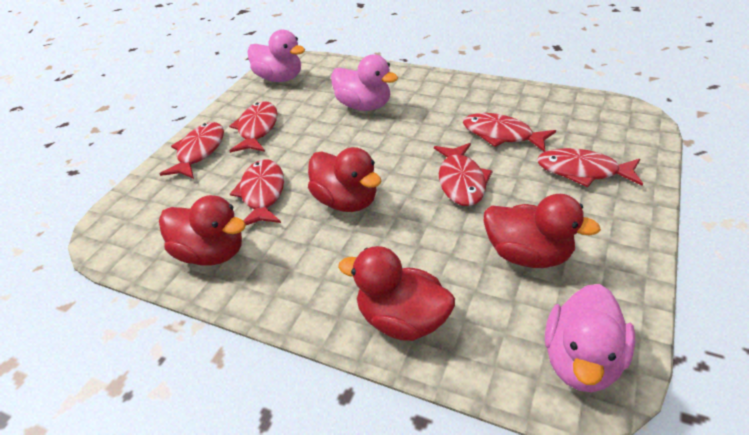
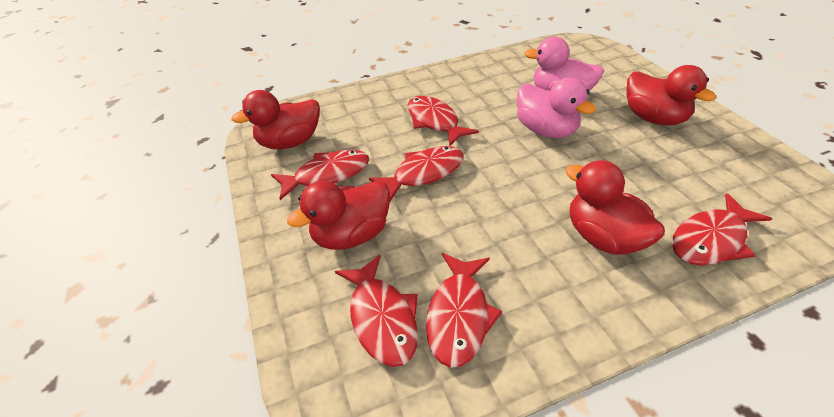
pink duck: 3 -> 2

